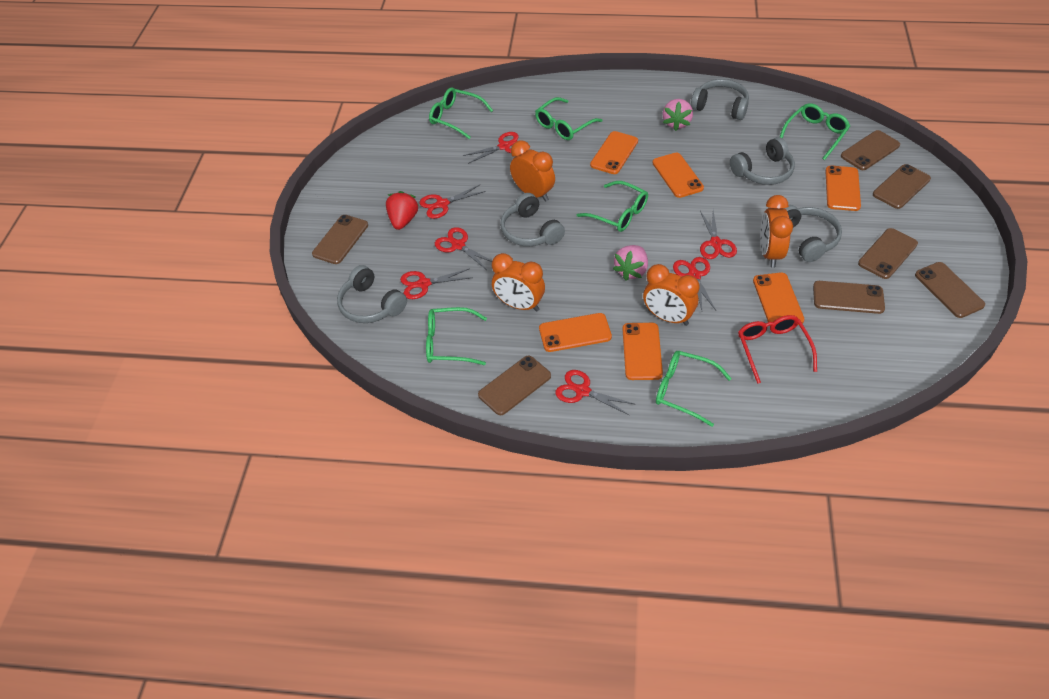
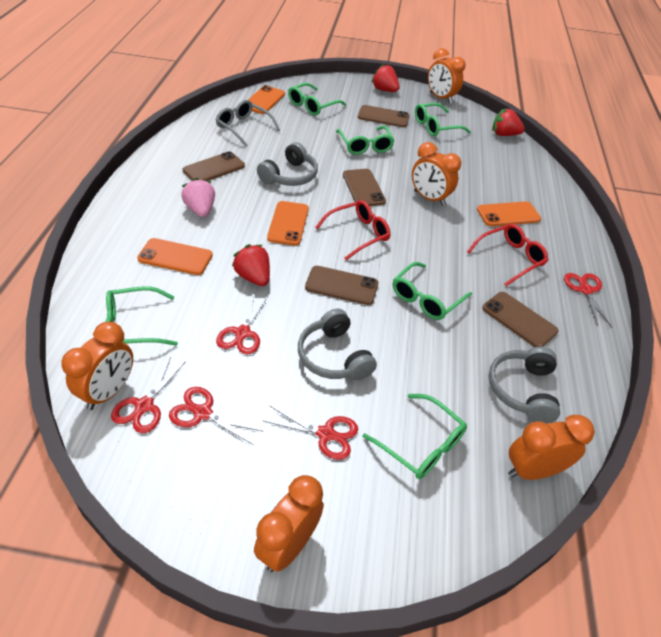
brown phone: 7 -> 5
grey glasses: 0 -> 1
grey headphones: 5 -> 3
orange clock: 4 -> 5
orange phone: 6 -> 4
pink strawberry: 2 -> 1
red glasses: 1 -> 2
red scissors: 7 -> 5
red strawberry: 1 -> 3

